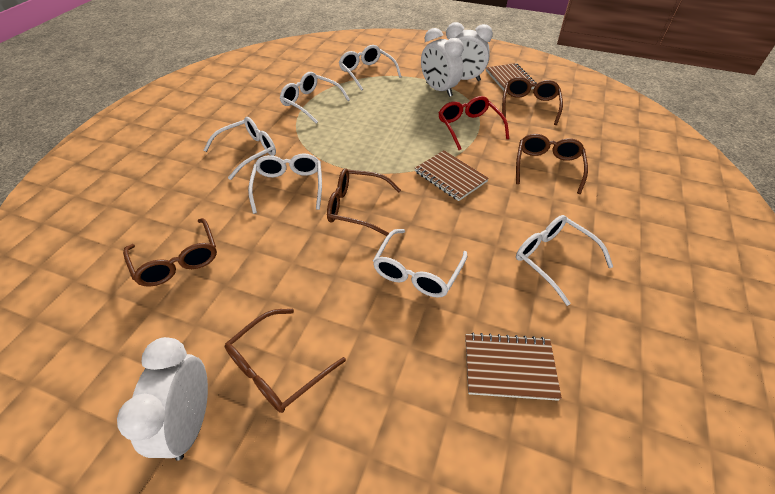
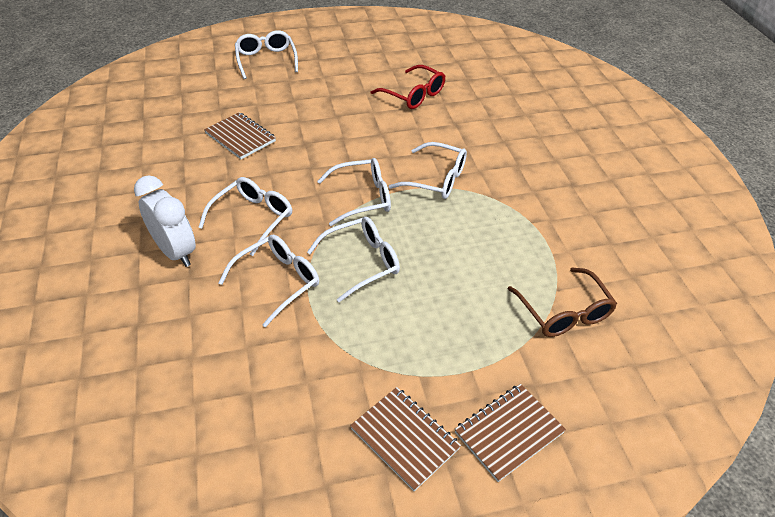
brown glasses: 5 -> 1
white clock: 3 -> 1

